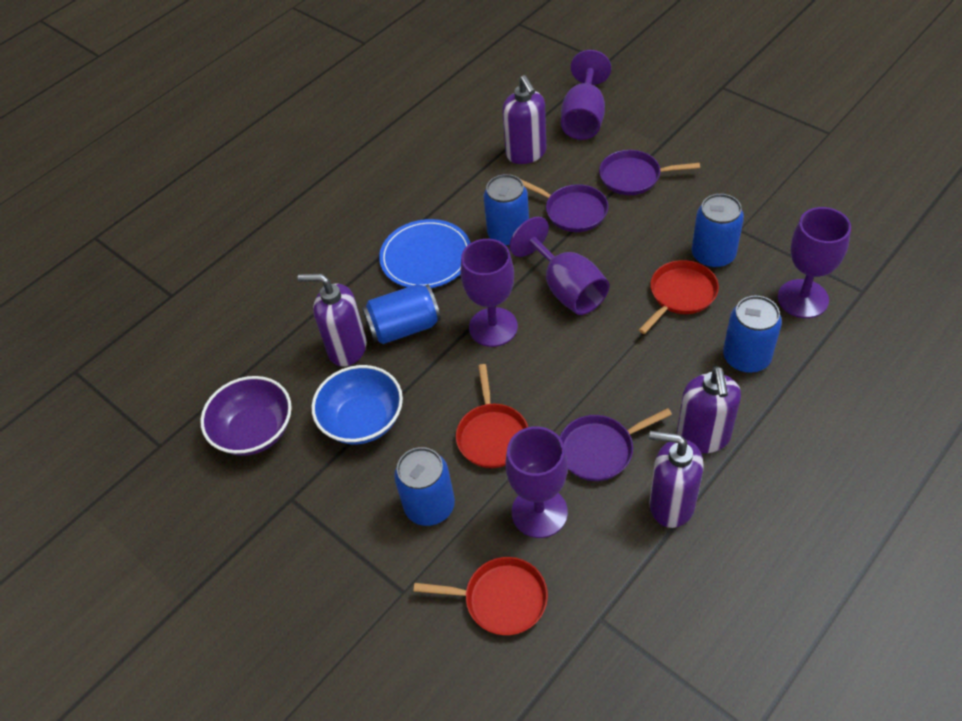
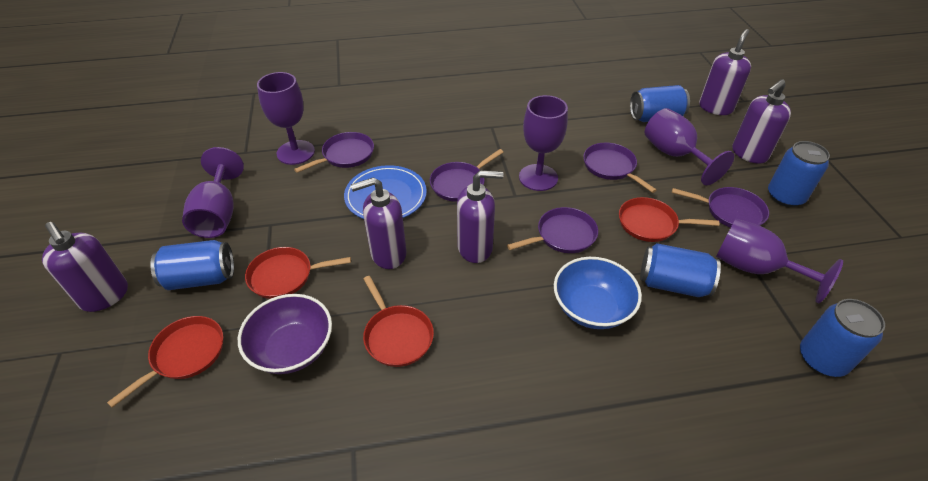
purple pan: 3 -> 5
purple soap dispenser: 4 -> 5
red pan: 3 -> 4

